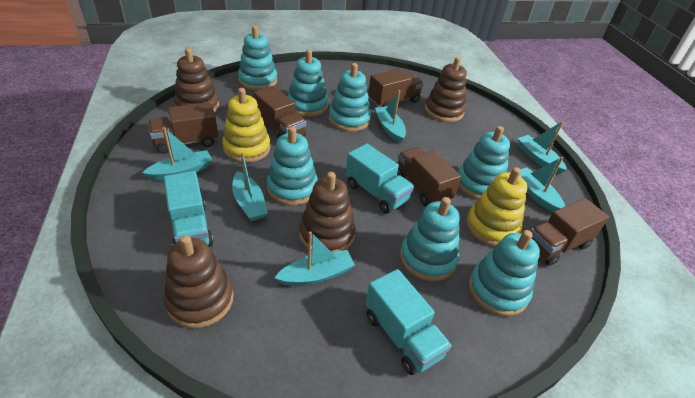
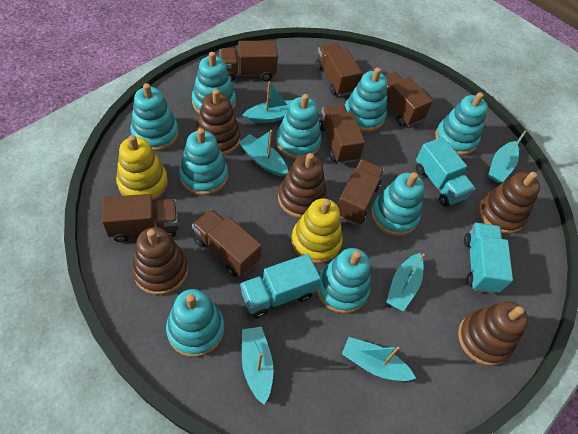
brown stacking toy: 4 -> 5
brown truck: 5 -> 7
turquoise stacking toy: 7 -> 9

